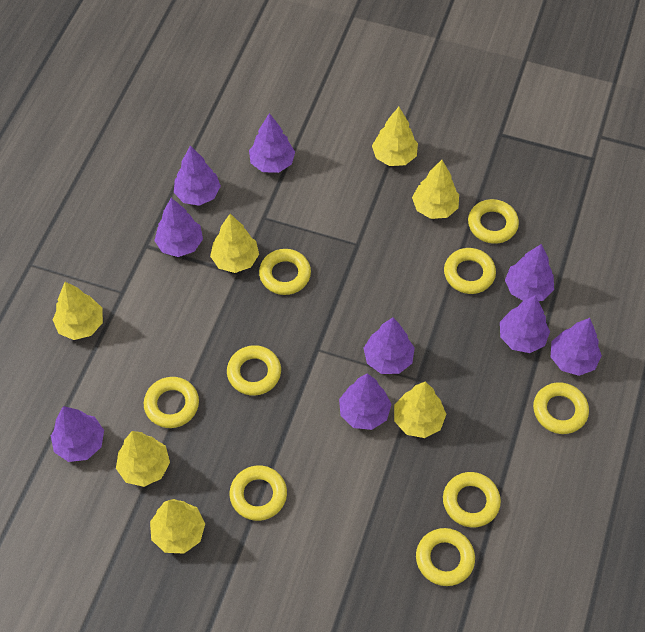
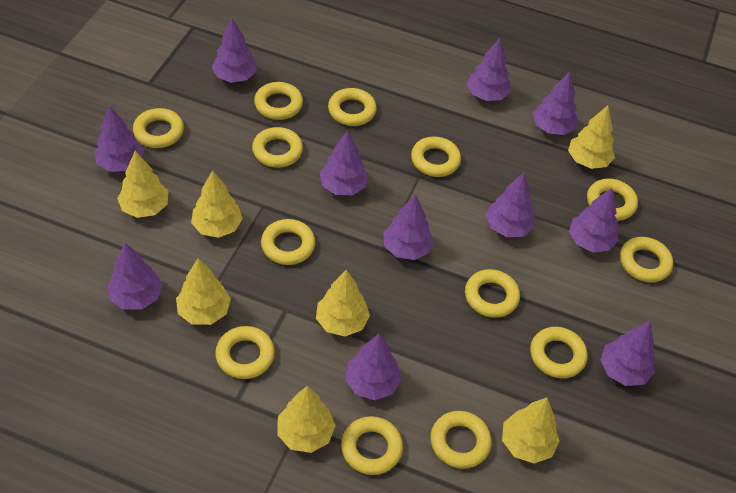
purple tree: 9 -> 11
yellow ring: 9 -> 13

